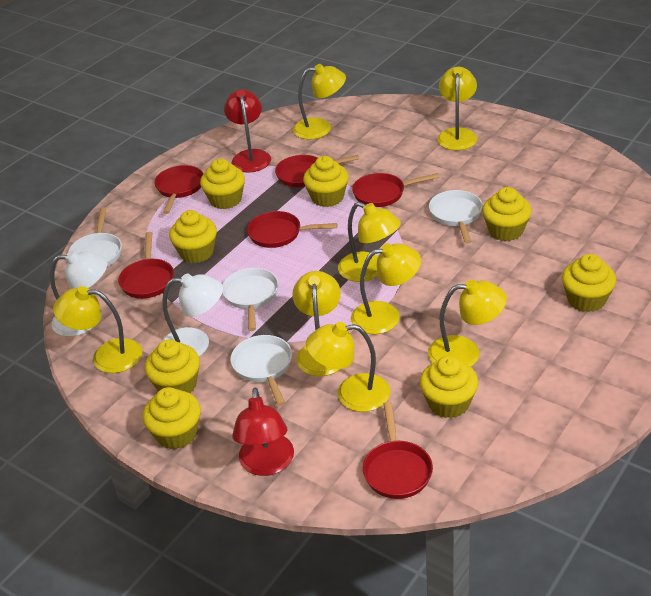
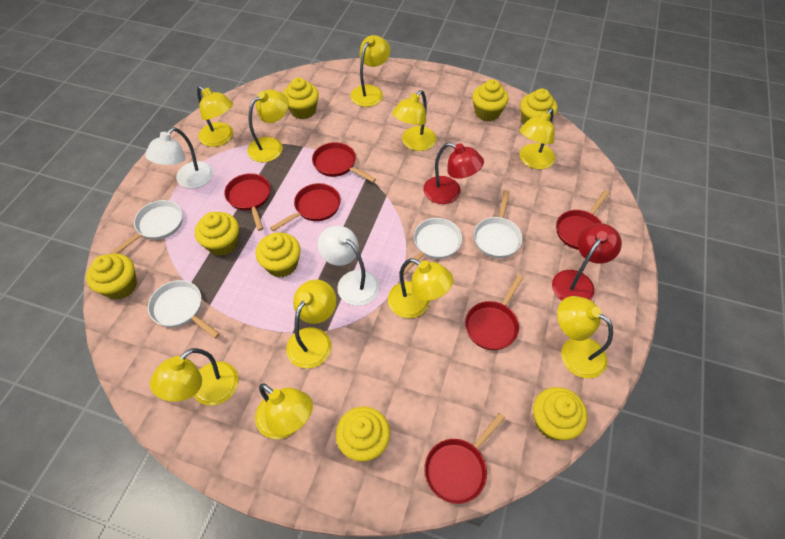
yellow lamp: 8 -> 10

